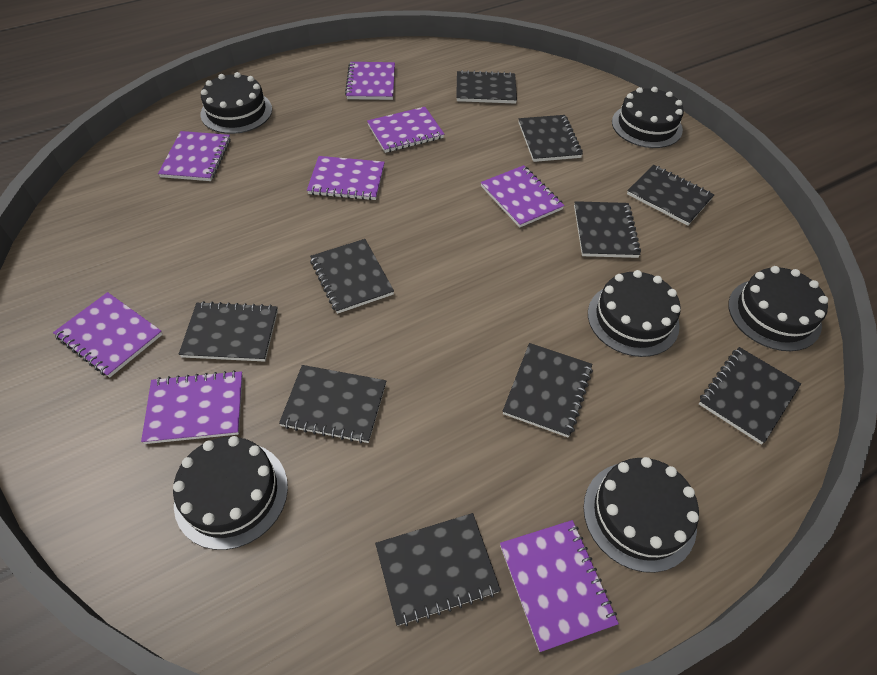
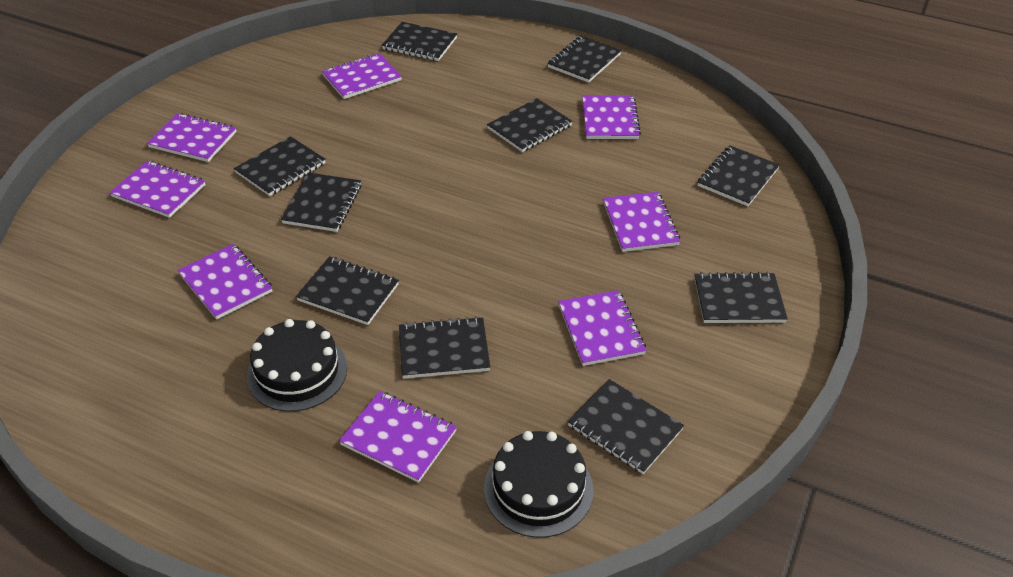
black cake: 6 -> 2

